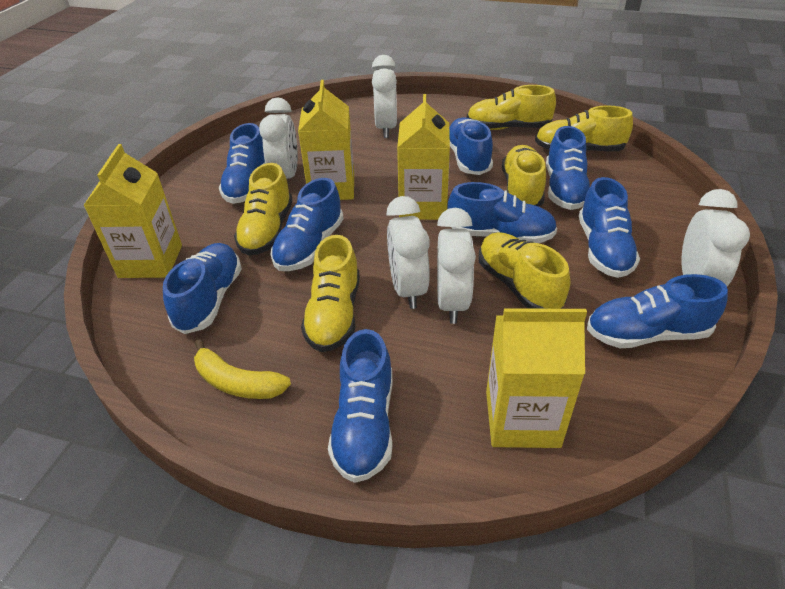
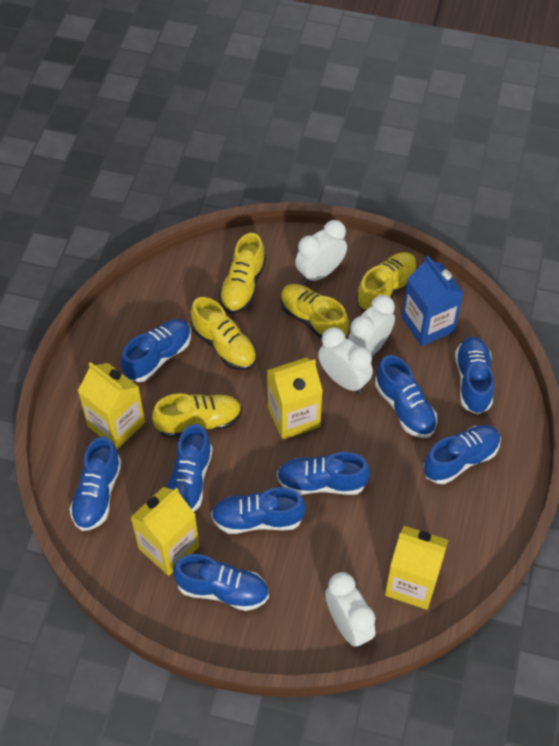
blue carton: 0 -> 1
white clock: 5 -> 4
yellow banana: 1 -> 0
yellow shoe: 6 -> 5

